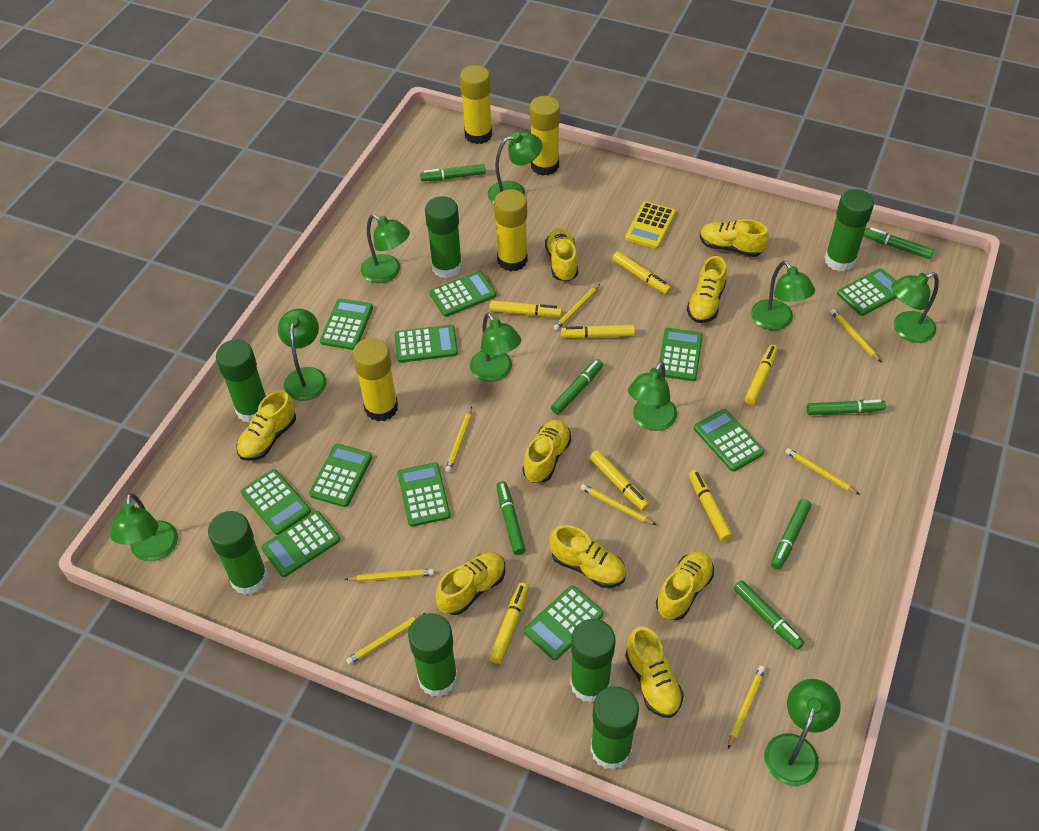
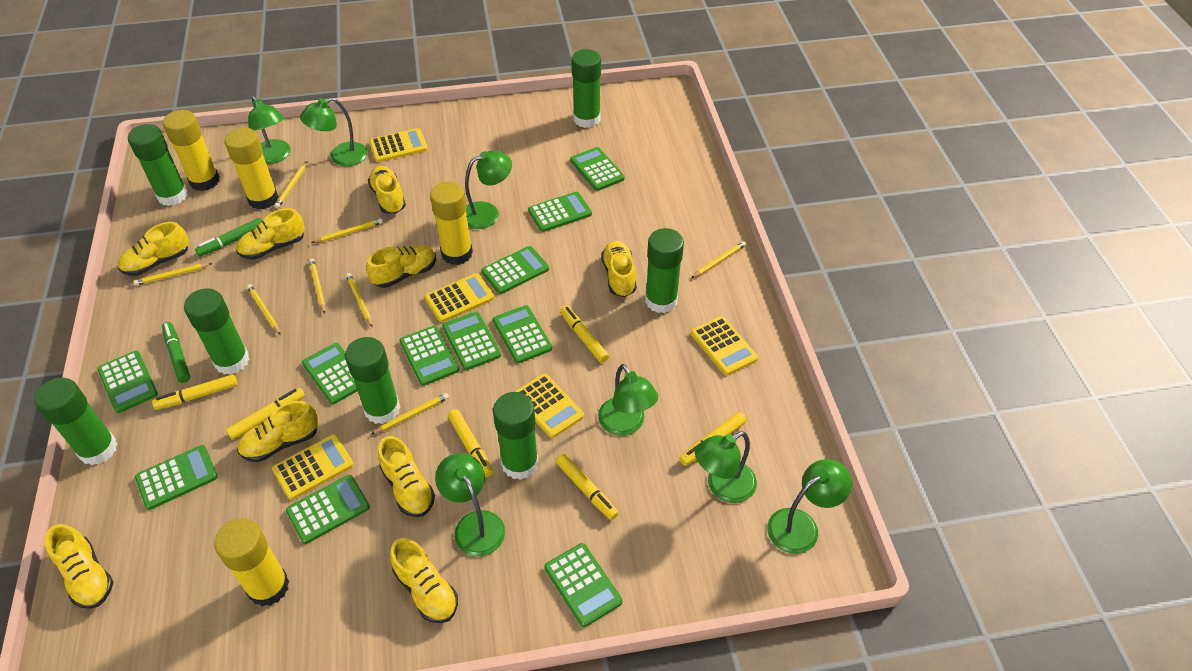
green lamp: 9 -> 7
green marker: 7 -> 2
yellow calculator: 1 -> 5
yellow marker: 7 -> 6

